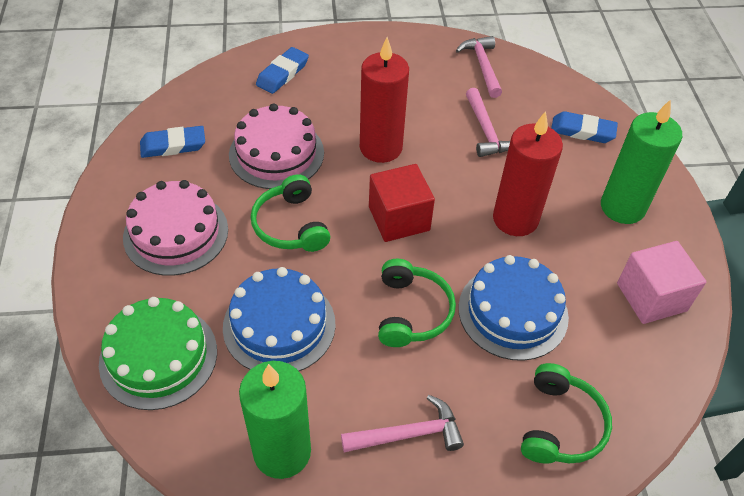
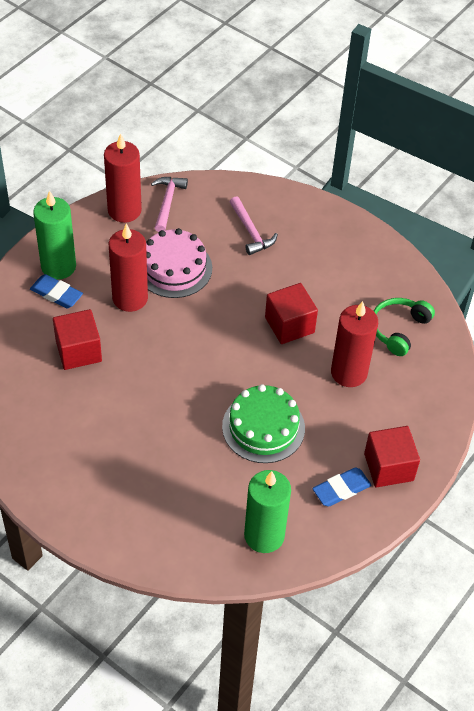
blue cake: 2 -> 0
blue eraser: 3 -> 2
green headphones: 3 -> 1
pink cake: 2 -> 1
pink cube: 1 -> 0
pink hammer: 3 -> 2
red candle: 2 -> 3
red cube: 1 -> 3

